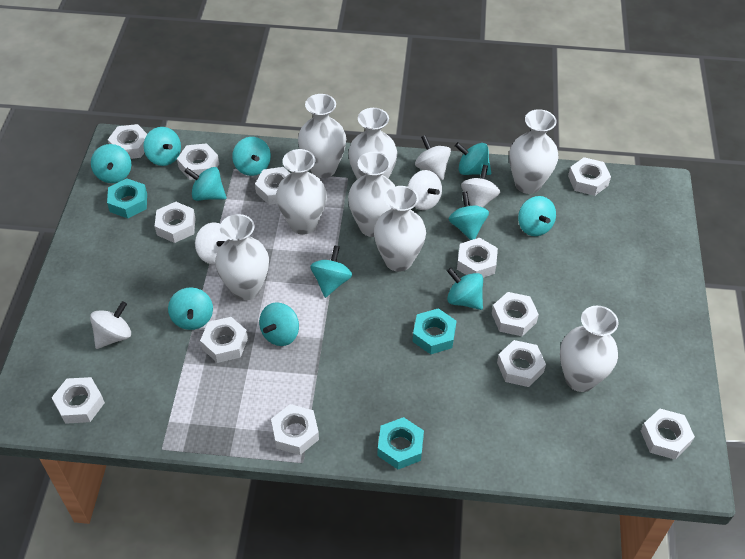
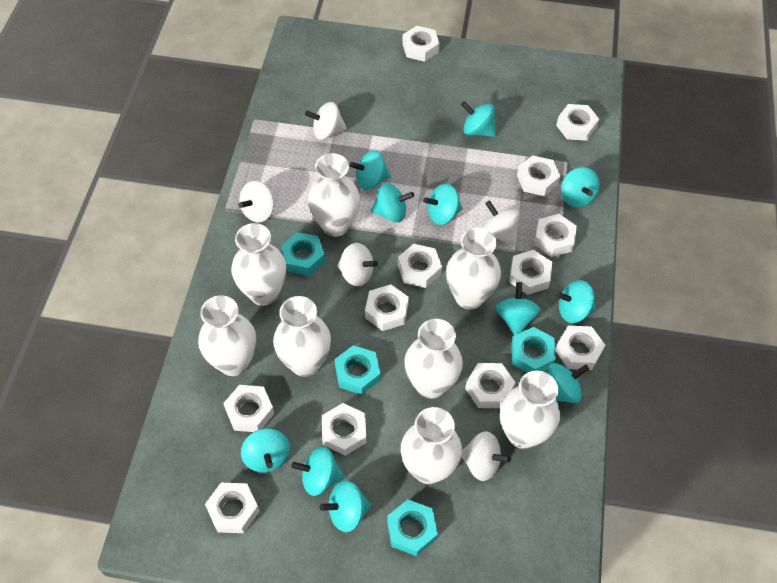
turquoise nut: 3 -> 4

